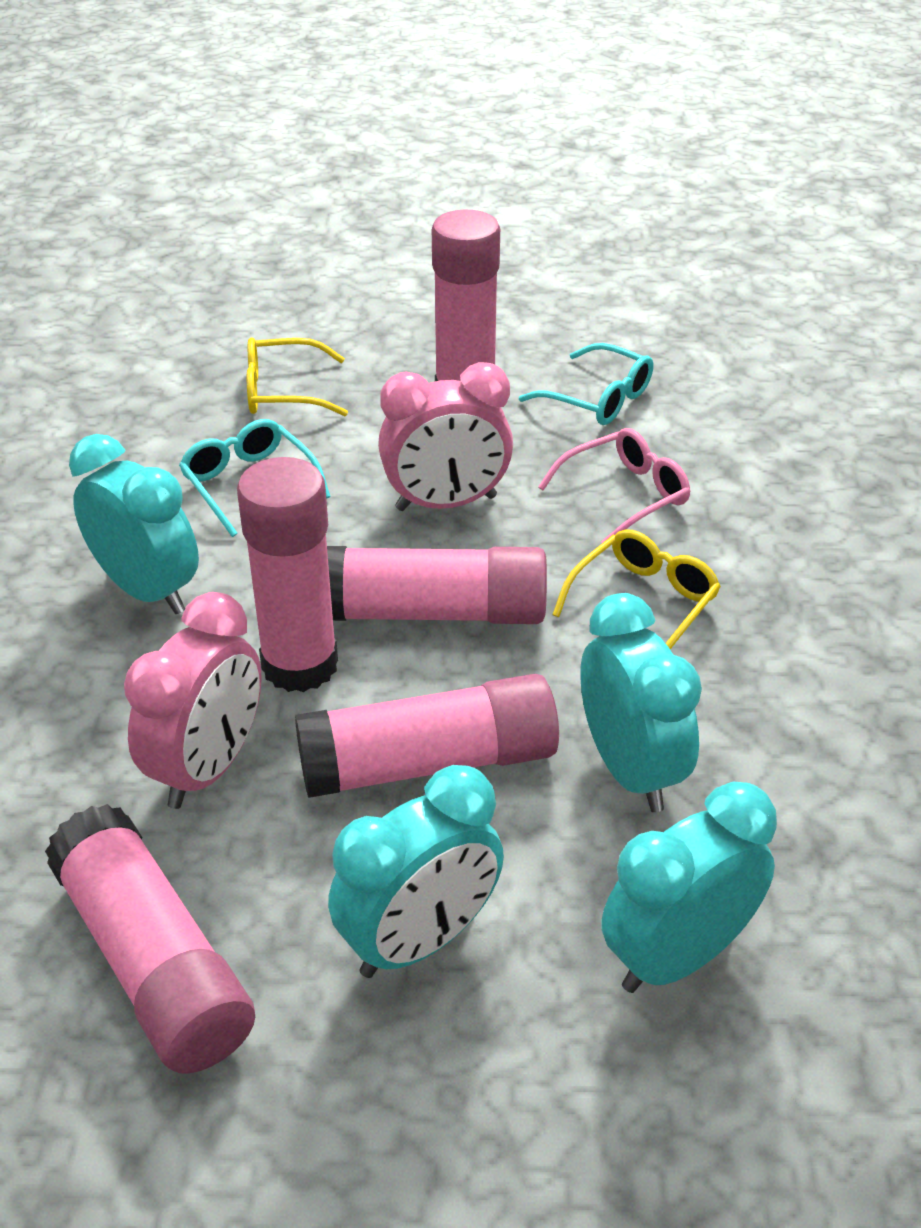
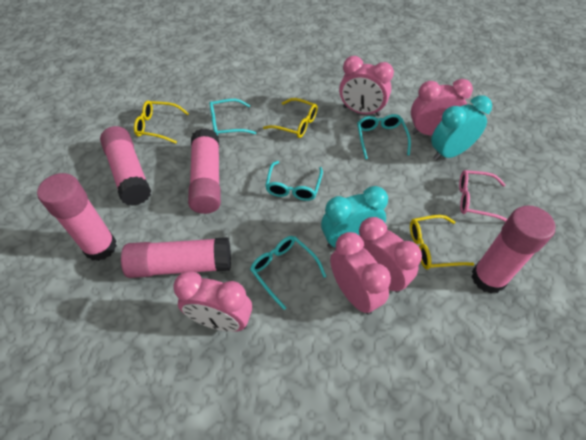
pink clock: 2 -> 5
turquoise clock: 4 -> 2
turquoise glasses: 2 -> 4
yellow glasses: 2 -> 3

